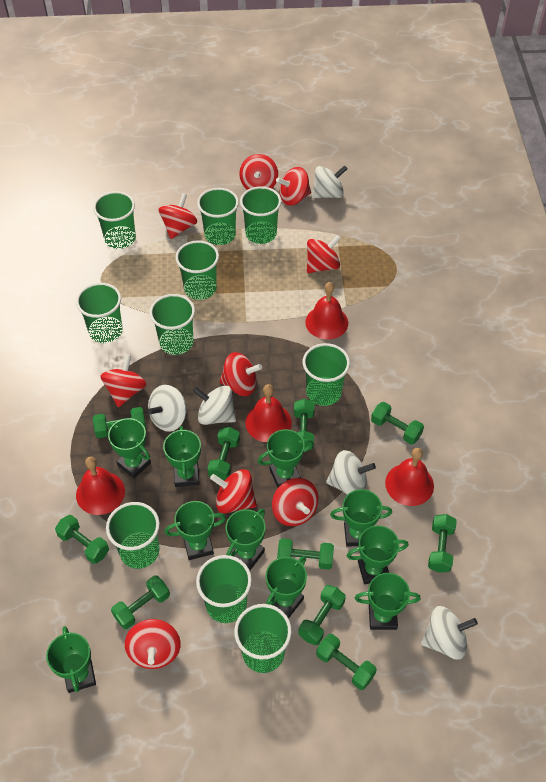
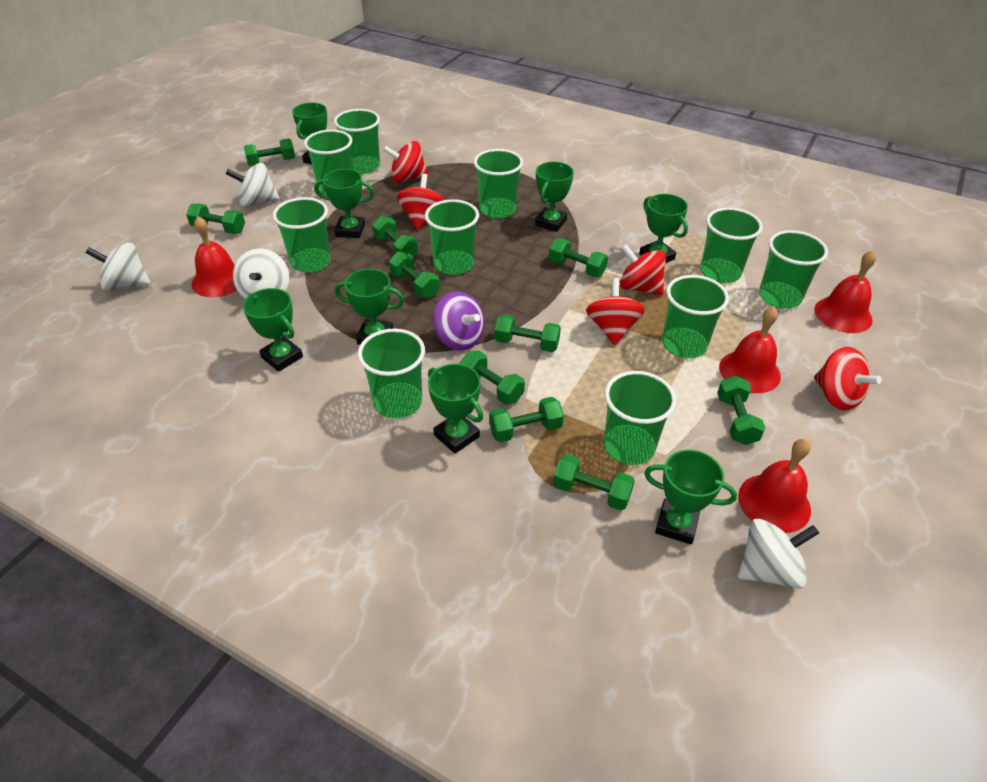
green trophy: 10 -> 8
purple spinning top: 0 -> 1
red spinning top: 9 -> 5
white spinning top: 5 -> 4

